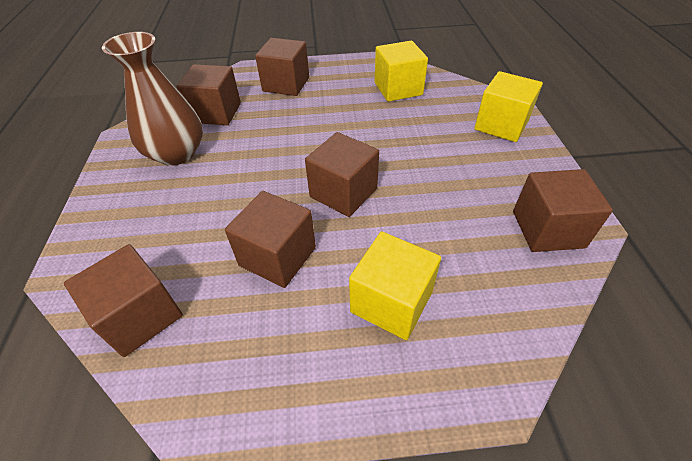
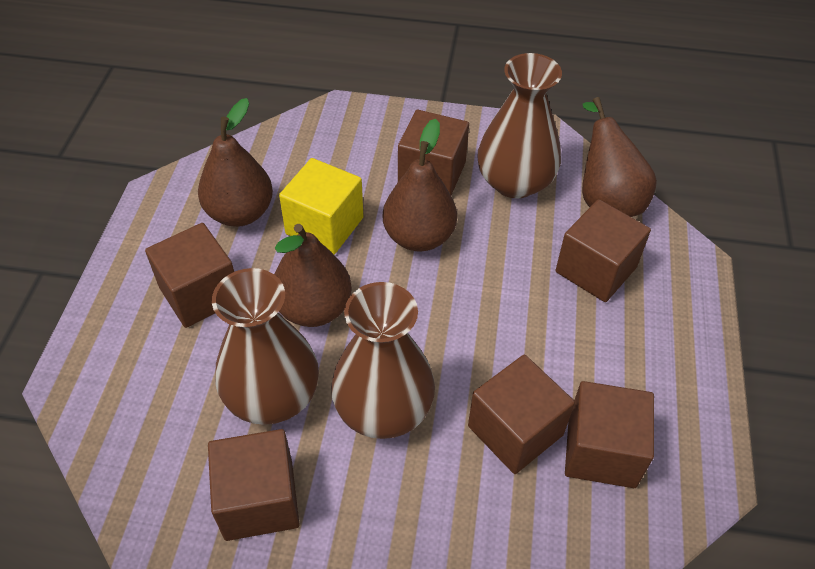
brown pear: 0 -> 4
brown vase: 1 -> 3
yellow cube: 3 -> 1

